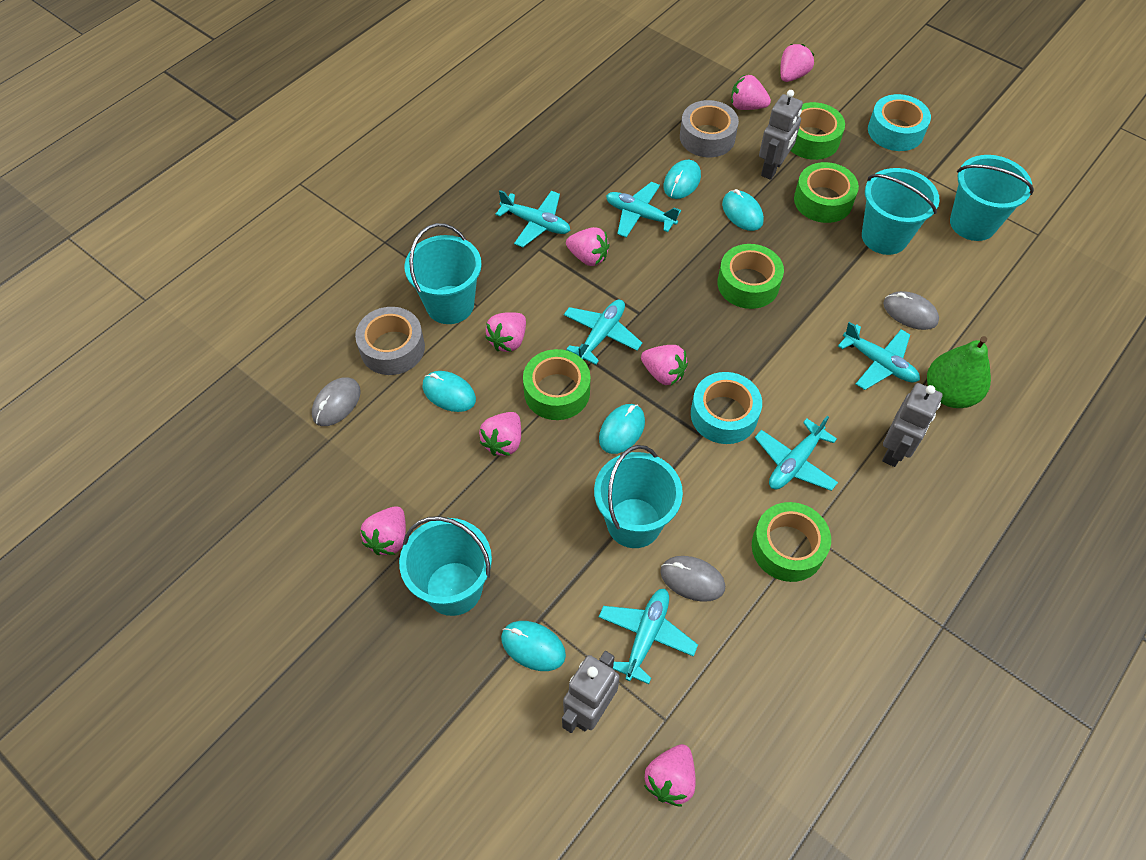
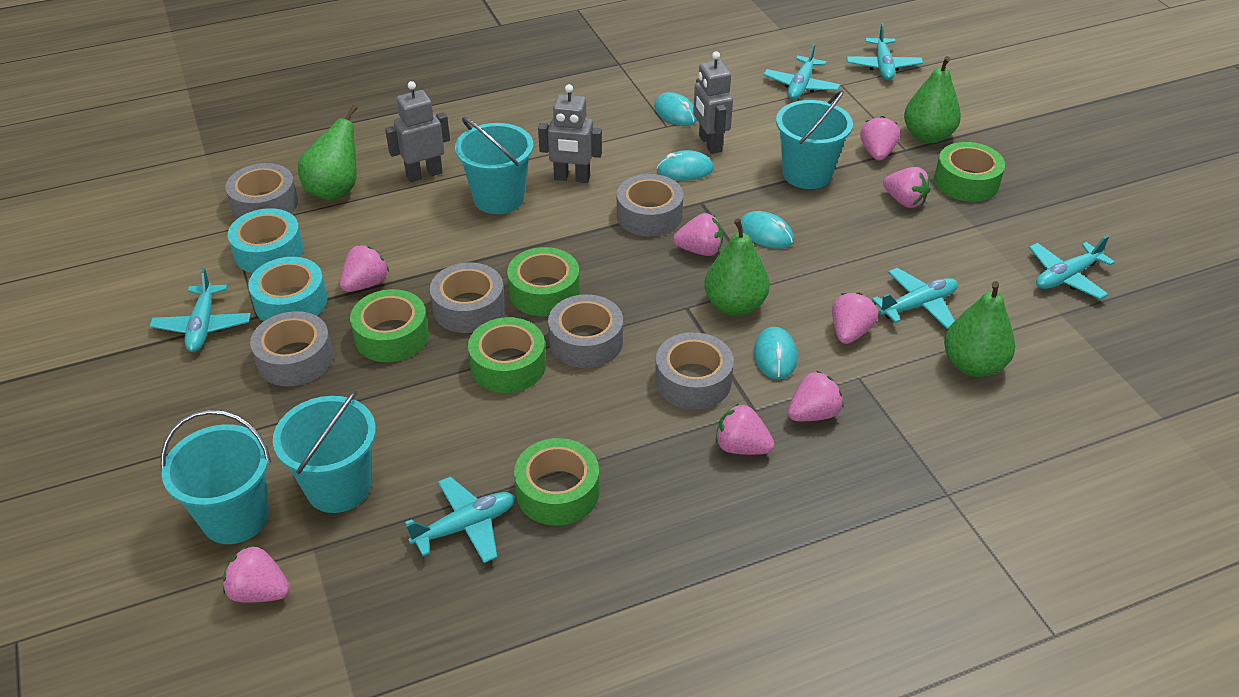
green pear: 1 -> 4
grey mouse: 3 -> 0
grey tape: 2 -> 6
turquoise bucket: 5 -> 4
turquoise mouse: 5 -> 4

